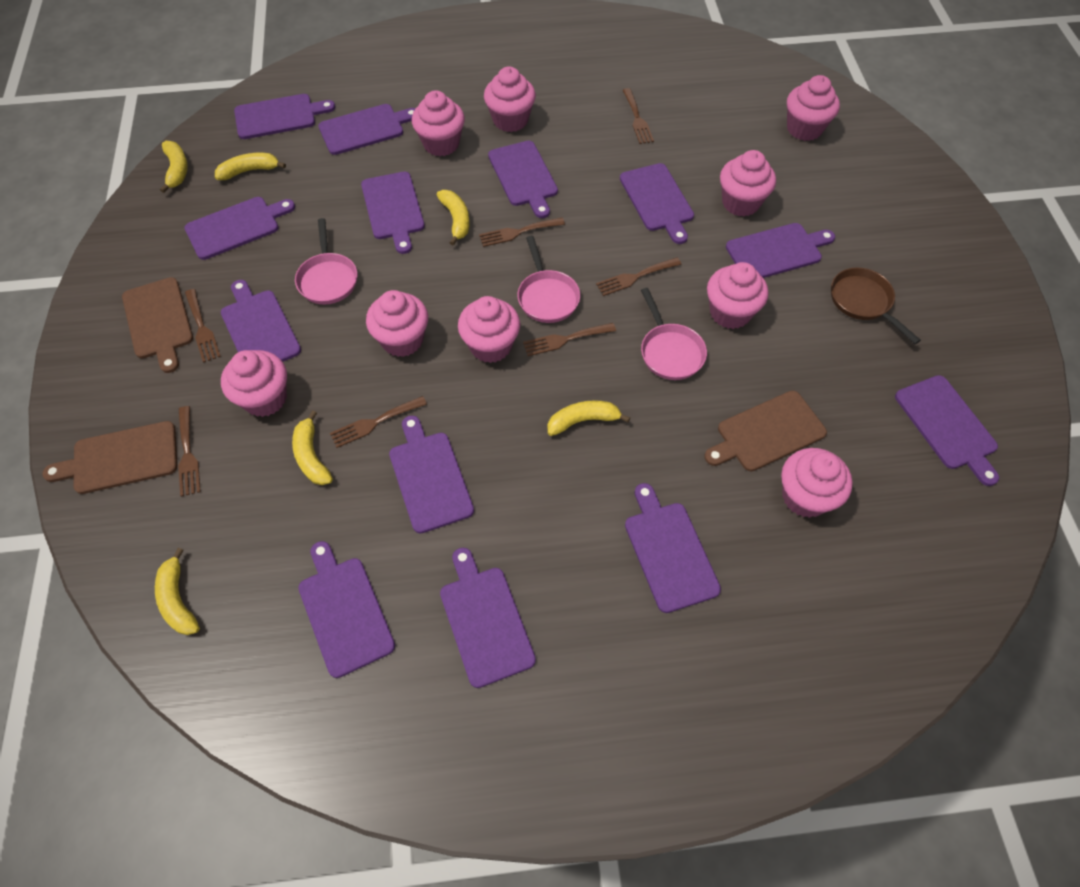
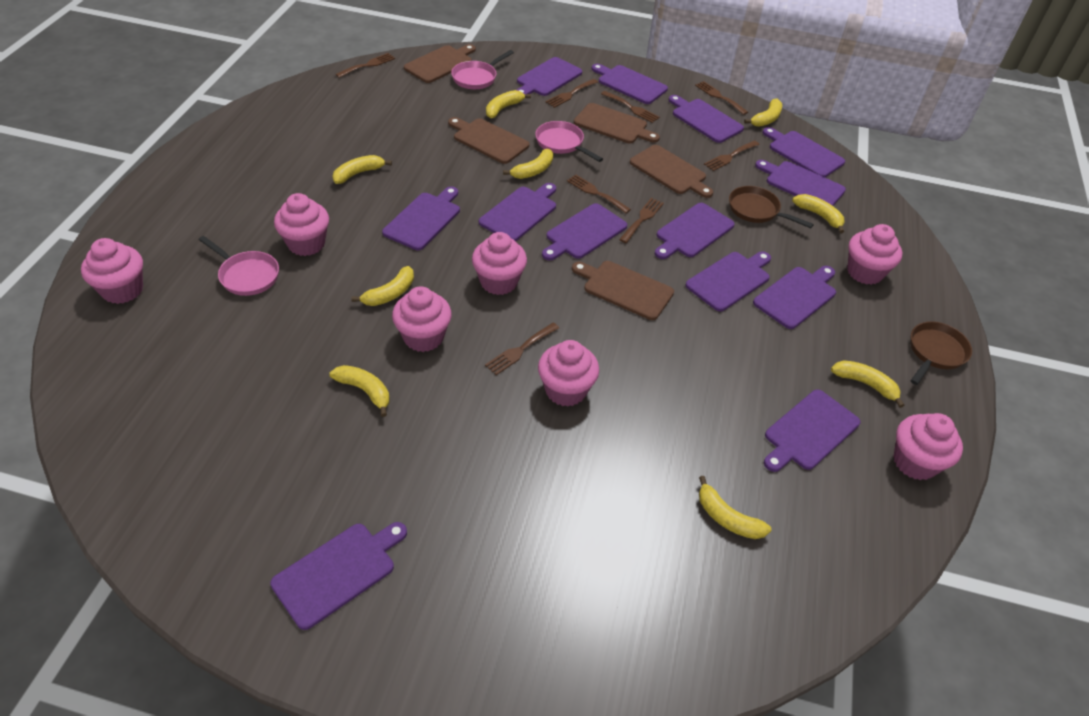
brown cutting board: 3 -> 5
brown fork: 7 -> 8
brown pan: 1 -> 2
pink cupcake: 9 -> 7
yellow banana: 6 -> 9

